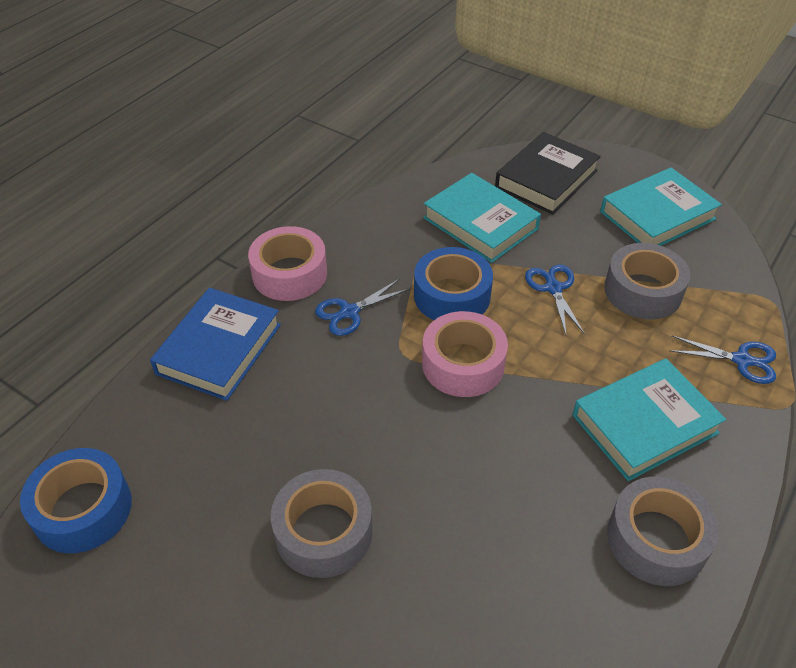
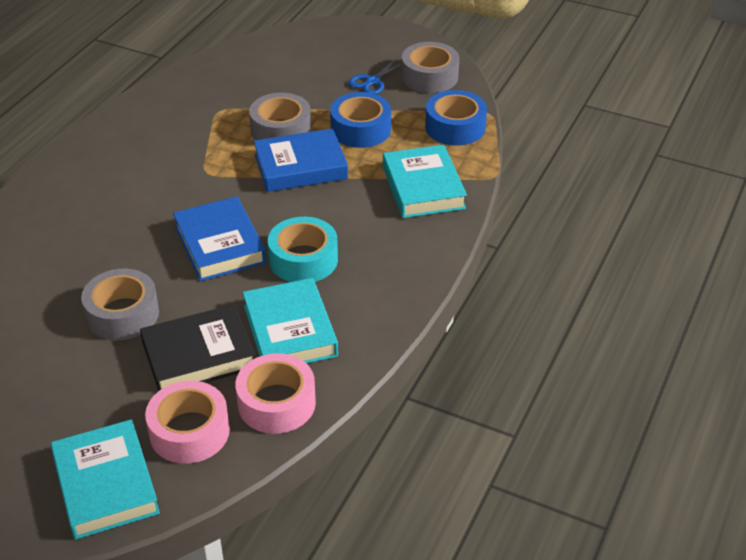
blue book: 1 -> 2
blue scissors: 3 -> 1
turquoise tape: 0 -> 1

